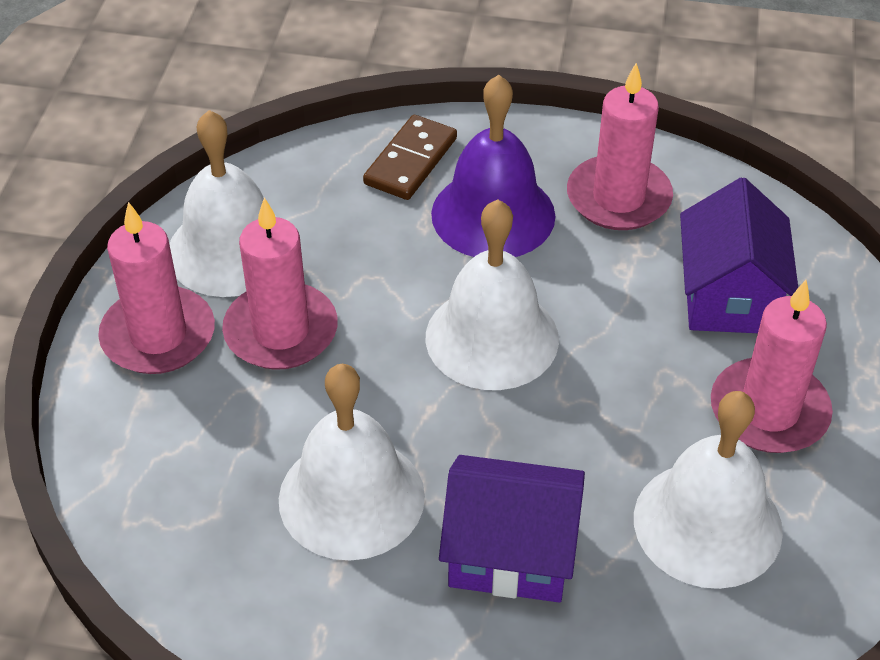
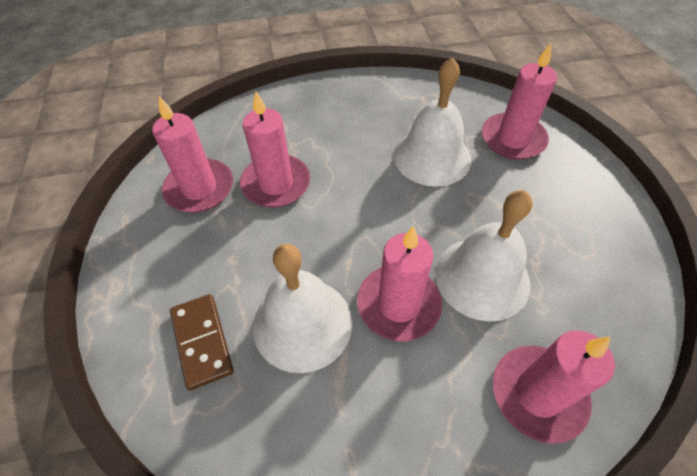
pink candle: 4 -> 5
purple bell: 1 -> 0
purple house: 2 -> 0
white bell: 4 -> 3

